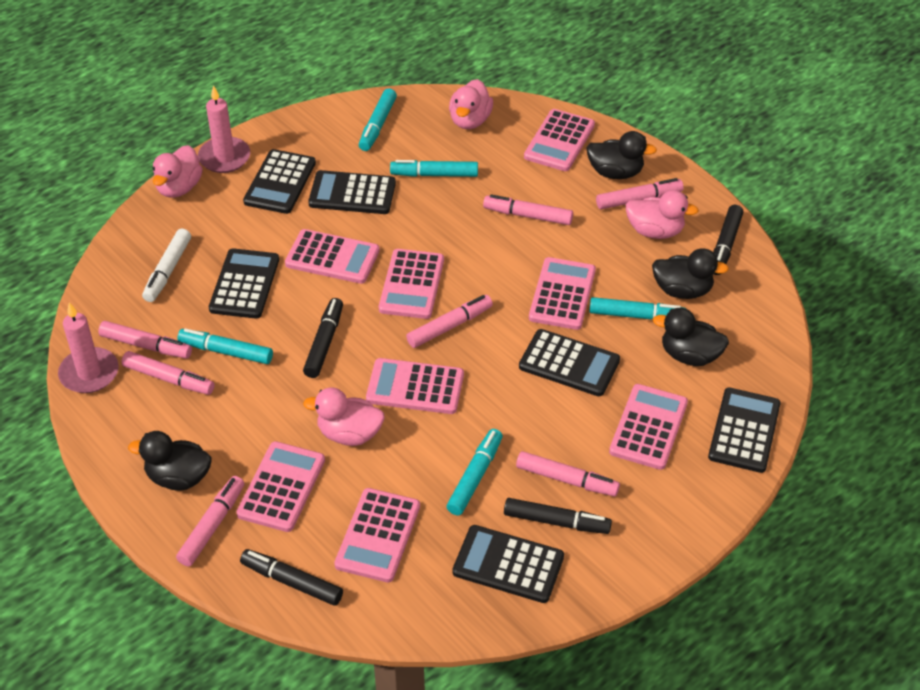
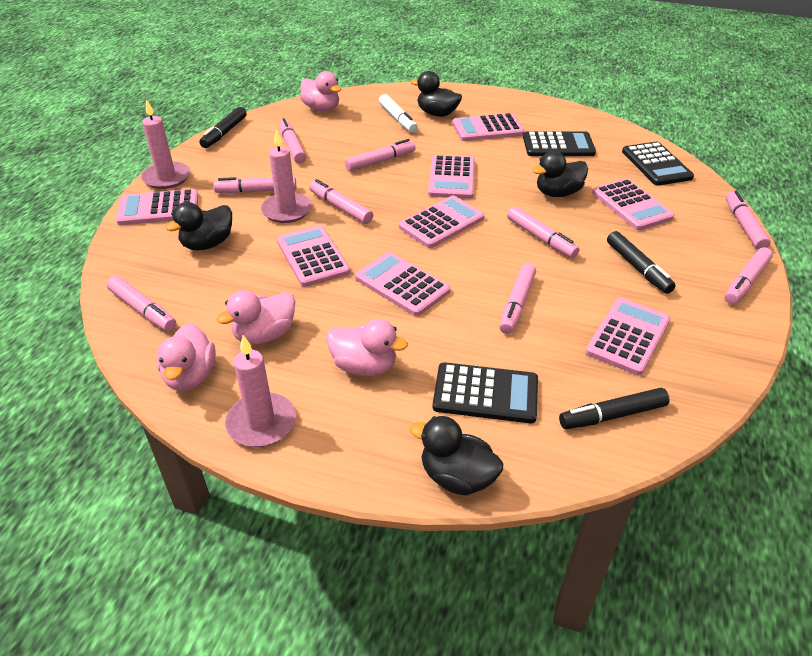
black calculator: 6 -> 3
black marker: 4 -> 3
pink candle: 2 -> 3
pink marker: 7 -> 9
turquoise marker: 5 -> 0

